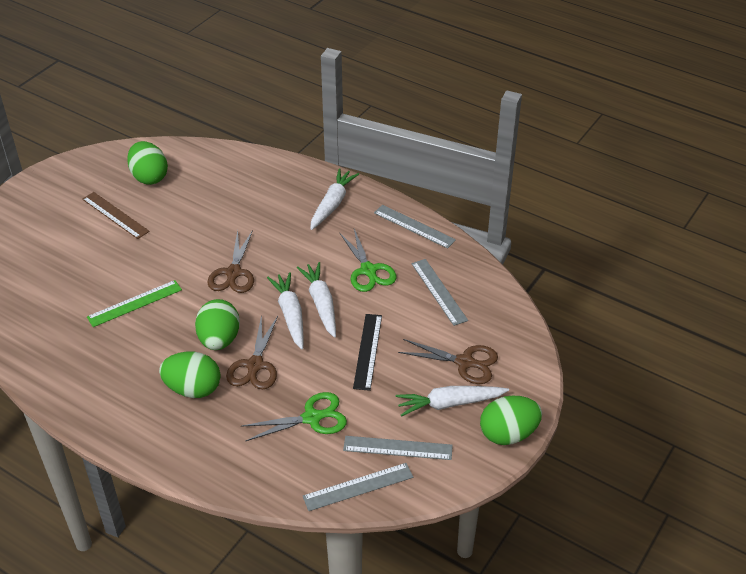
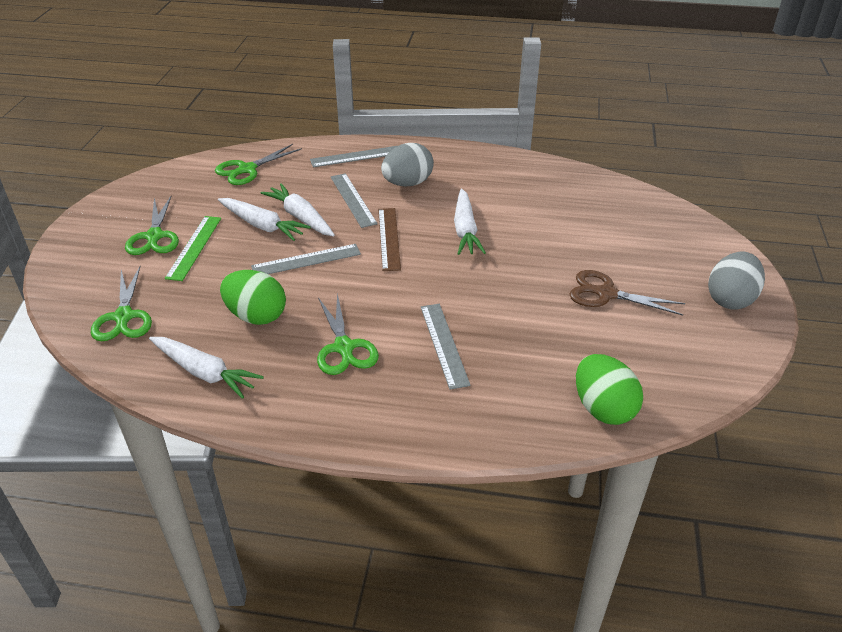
black ruler: 1 -> 0
brown scissors: 3 -> 1
green egg: 4 -> 2
green scissors: 2 -> 4
grey egg: 0 -> 2

